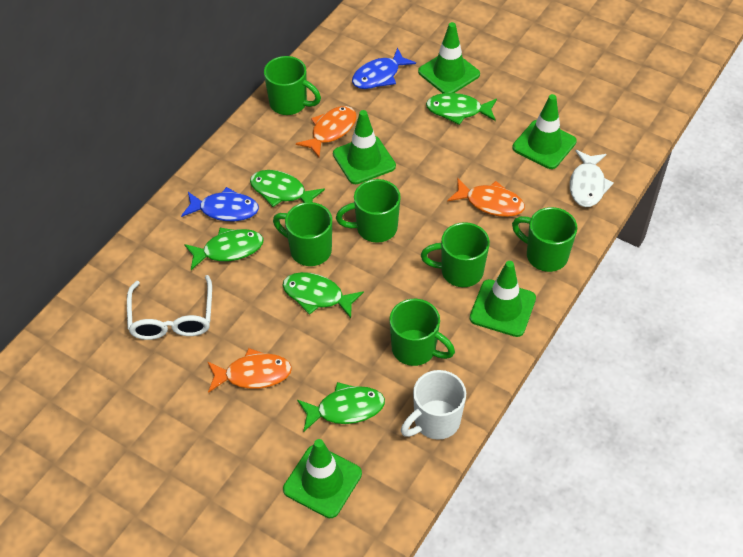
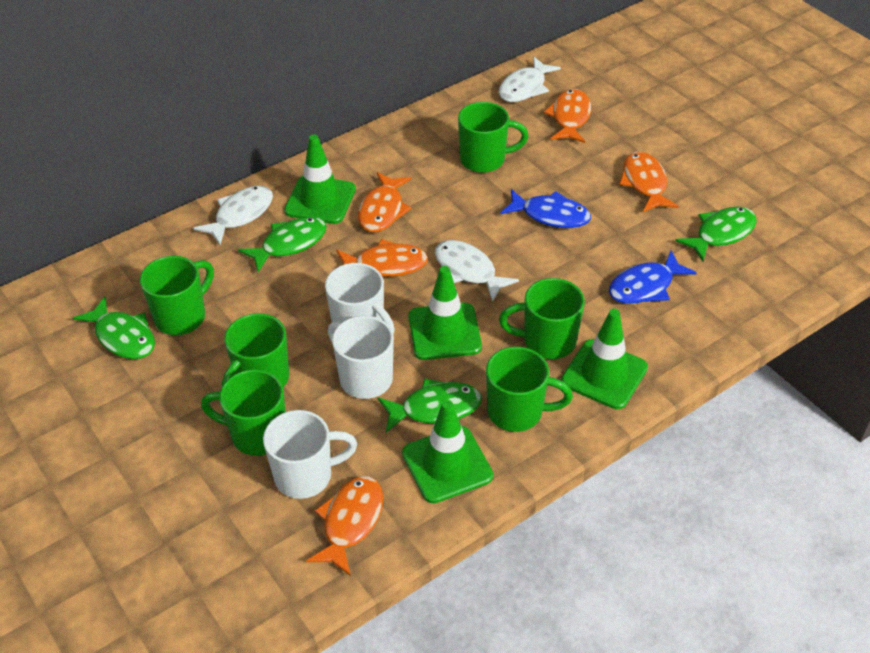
green fish: 5 -> 4
green traffic cone: 5 -> 4
orange fish: 3 -> 5
white fish: 1 -> 3
white glasses: 1 -> 0
white mug: 1 -> 3

